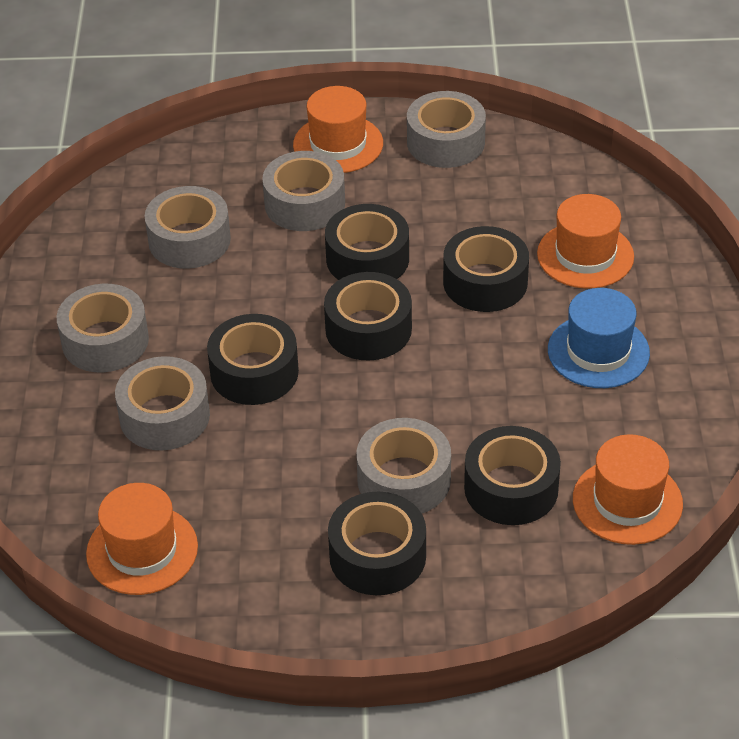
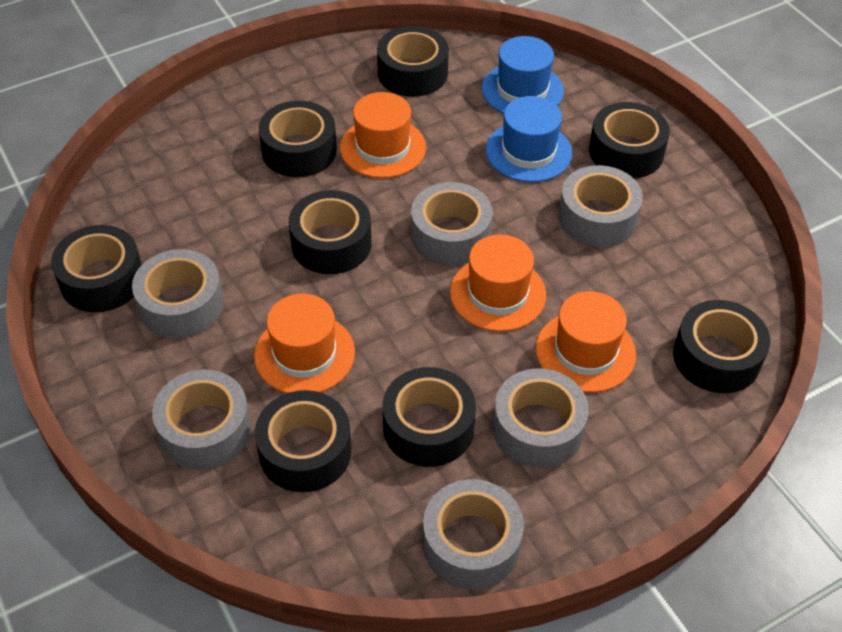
black tape: 6 -> 8
blue hat: 1 -> 2

